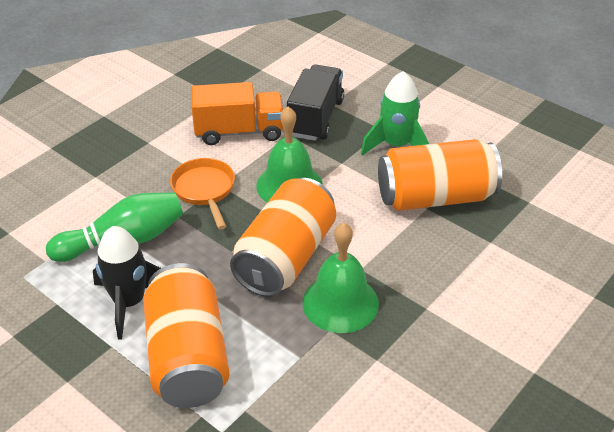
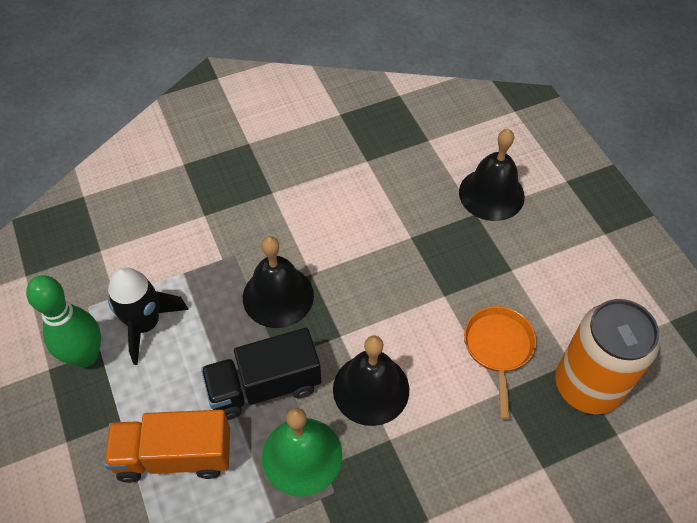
black bell: 0 -> 3
green bell: 2 -> 1
green rocket: 1 -> 0
orange can: 3 -> 1

